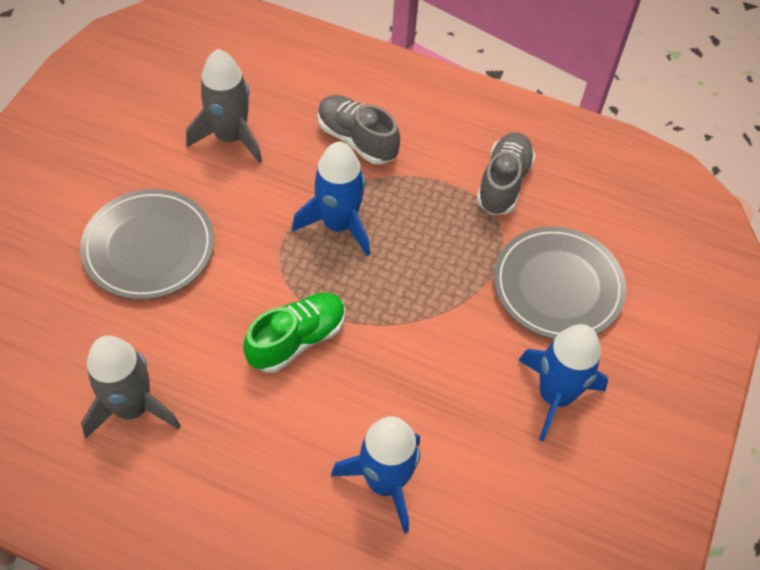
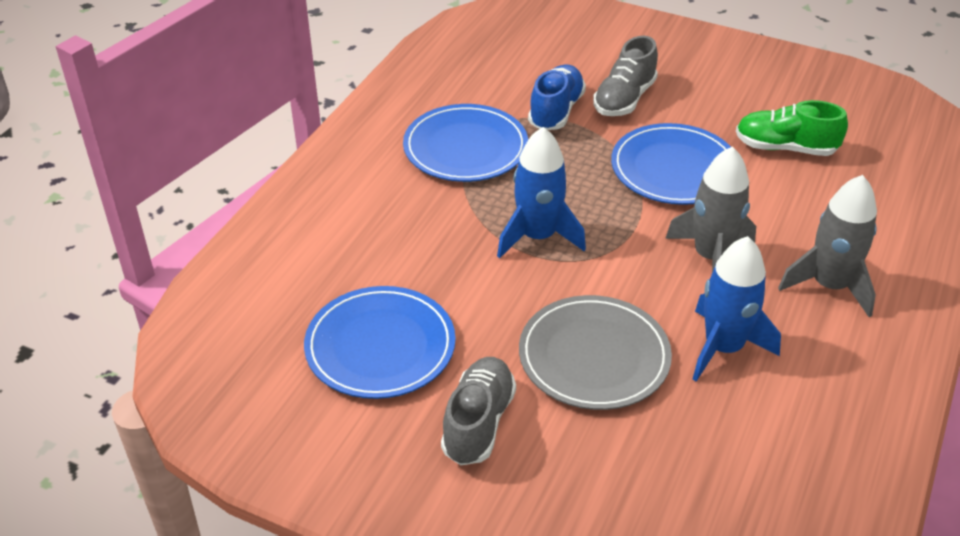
blue plate: 0 -> 3
blue rocket: 3 -> 2
blue shoe: 0 -> 1
grey plate: 2 -> 1

